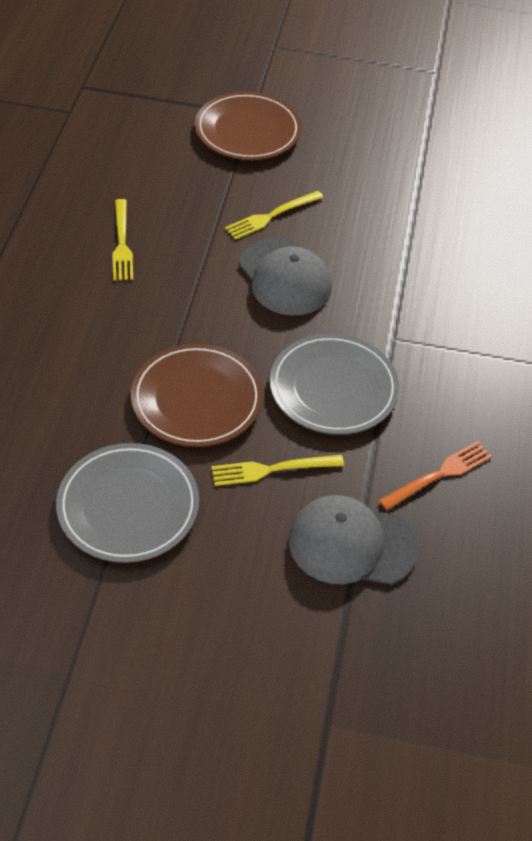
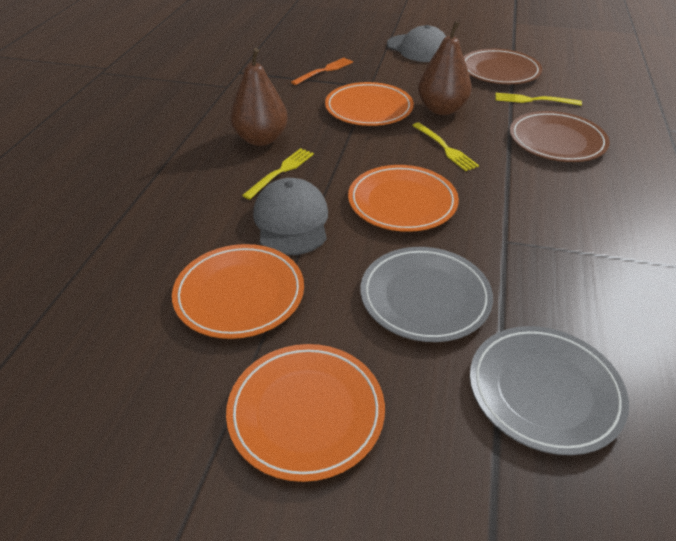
brown pear: 0 -> 2
orange plate: 0 -> 4

